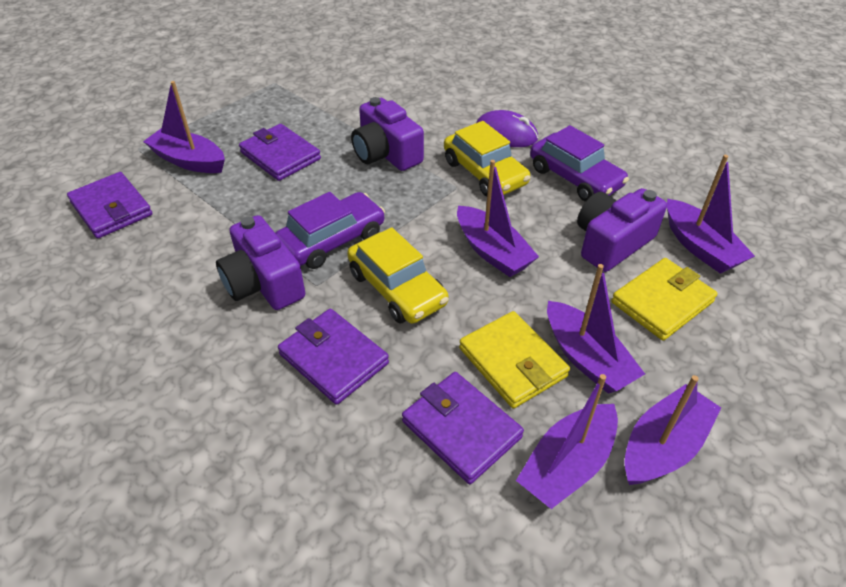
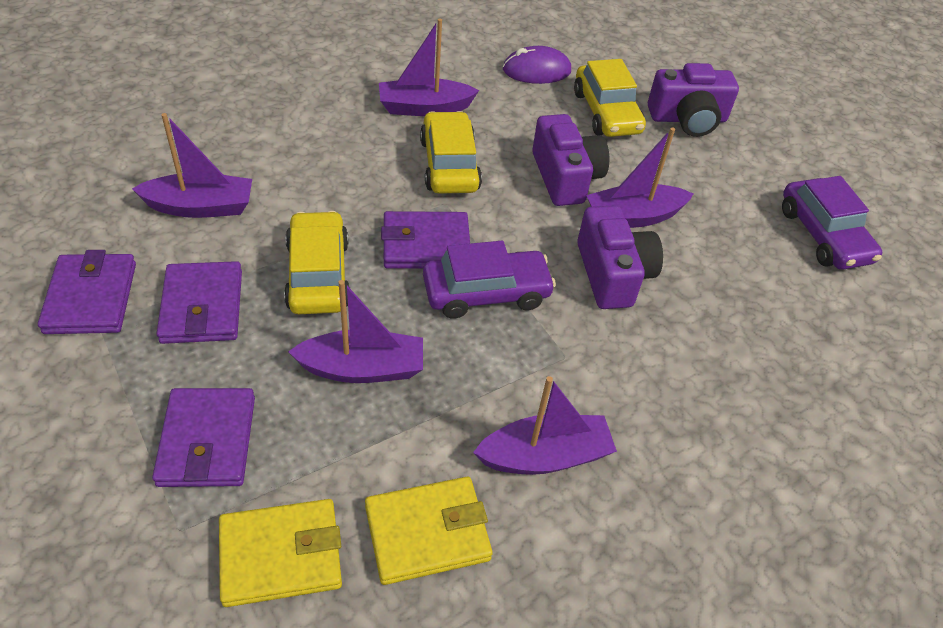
purple boat: 6 -> 5
yellow car: 2 -> 3

